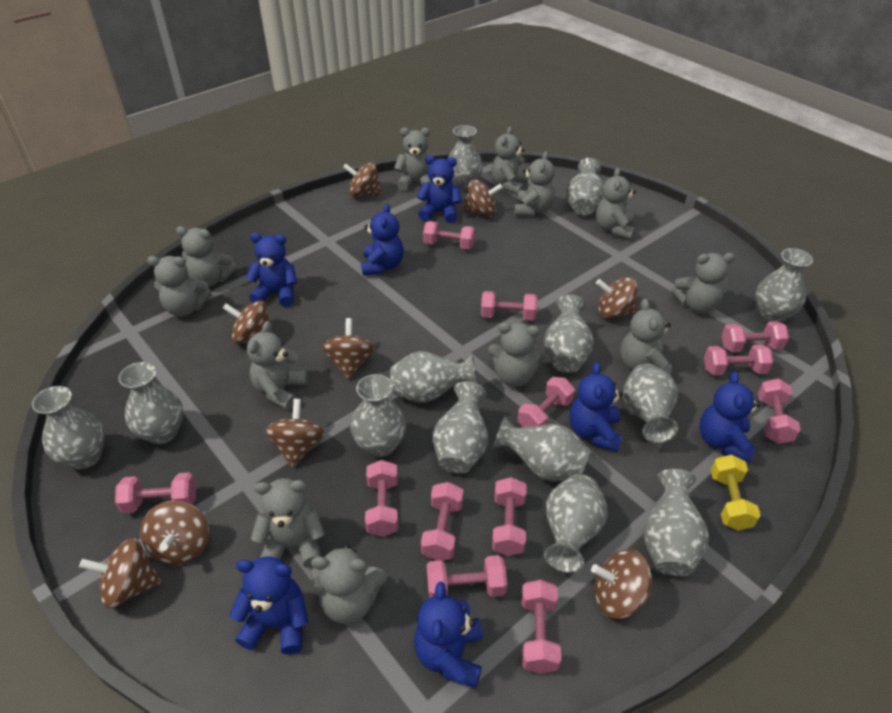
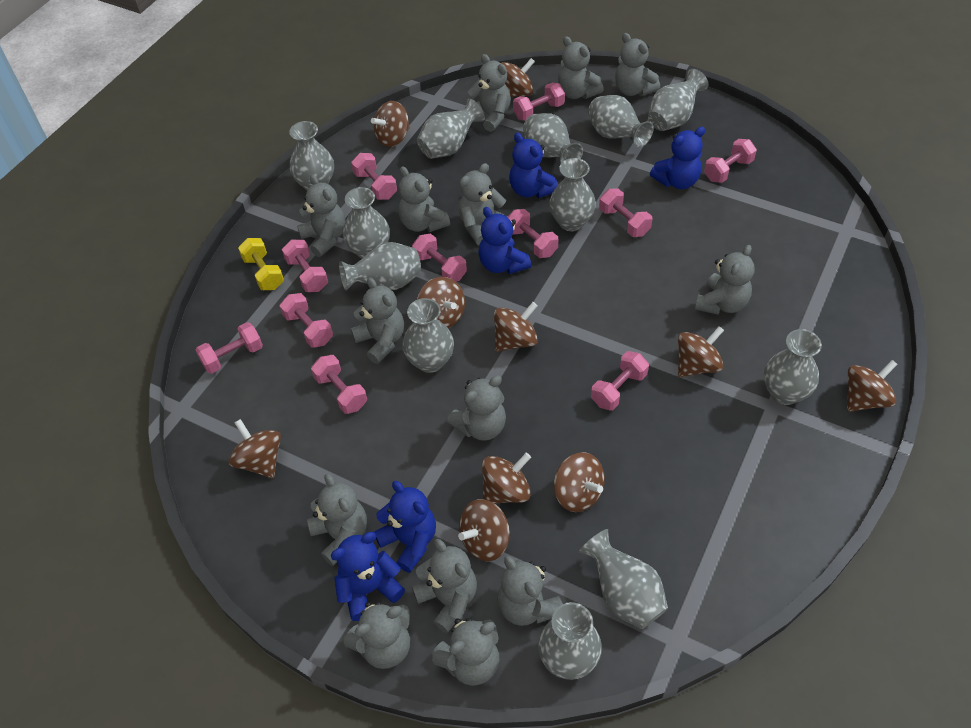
blue teddy bear: 7 -> 5
brown spinning top: 9 -> 10
grey teddy bear: 12 -> 14
grey vase: 13 -> 12
pink dumbbell: 12 -> 11

